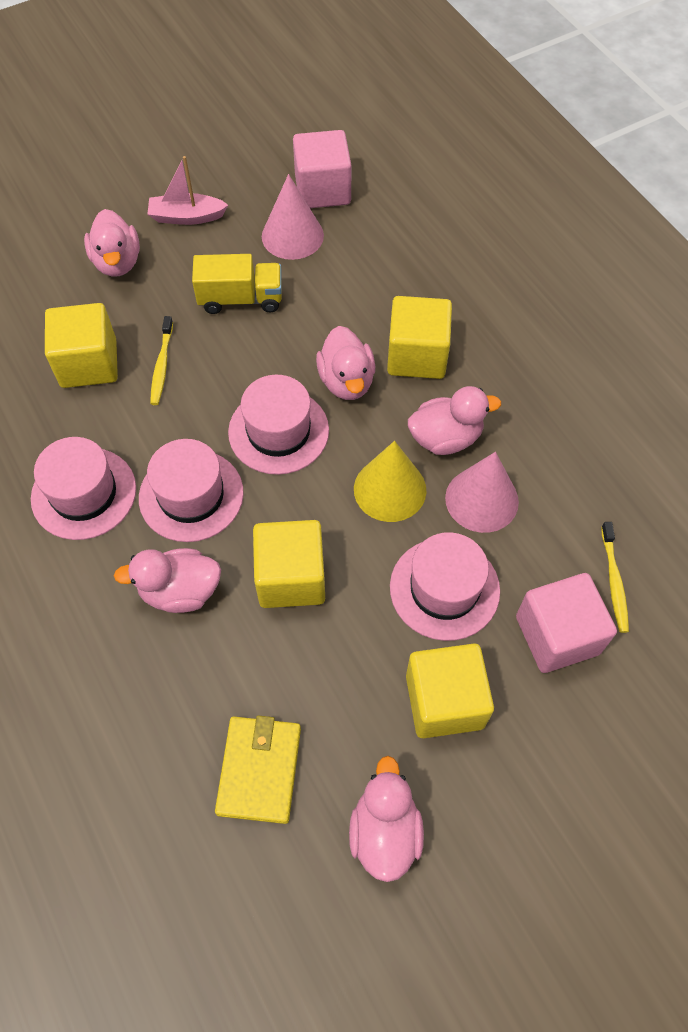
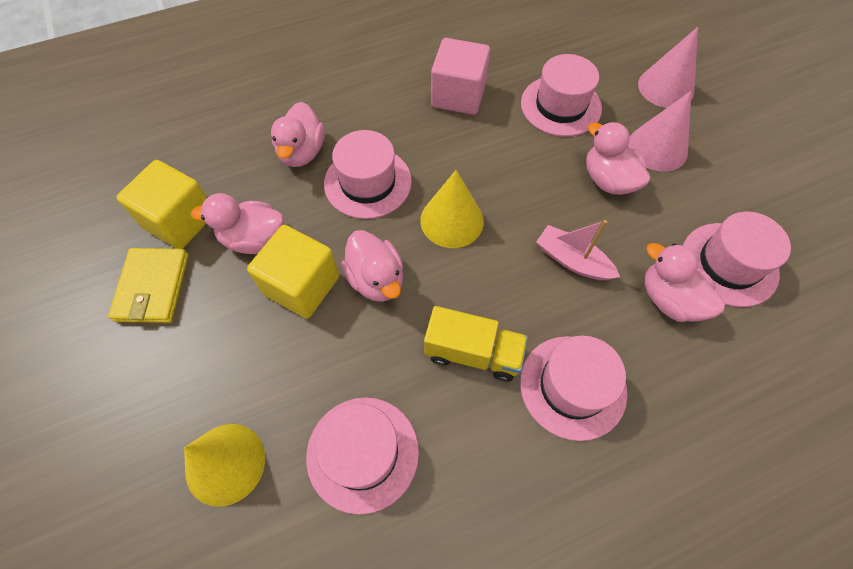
pink cube: 2 -> 1
pink hat: 4 -> 5
yellow cone: 1 -> 2
yellow cube: 4 -> 2
yellow toothbrush: 2 -> 0

